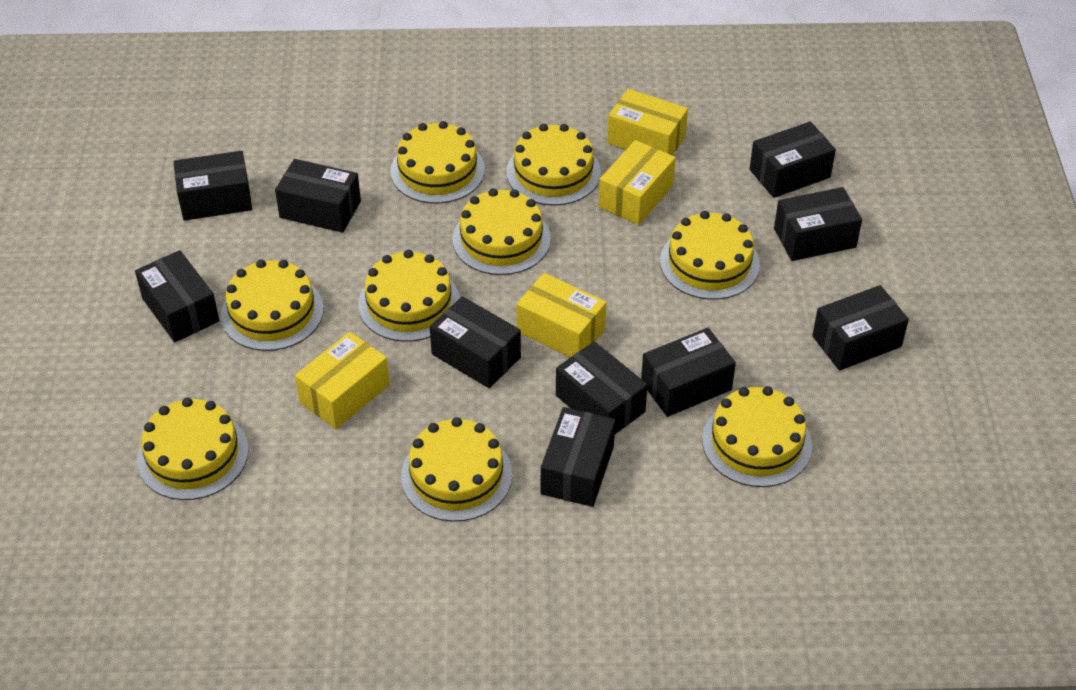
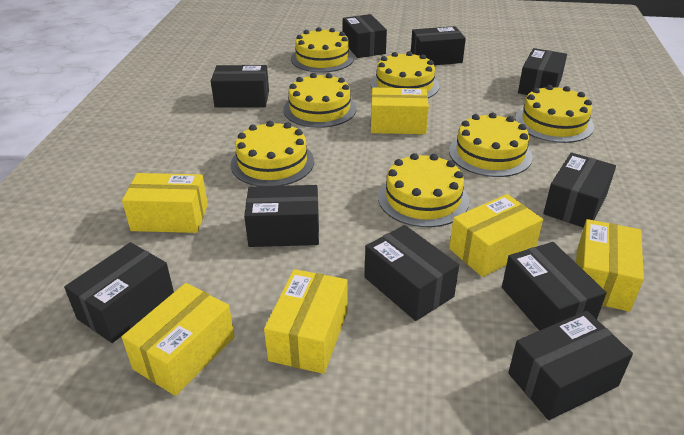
yellow box: 4 -> 6
yellow cake: 9 -> 7

